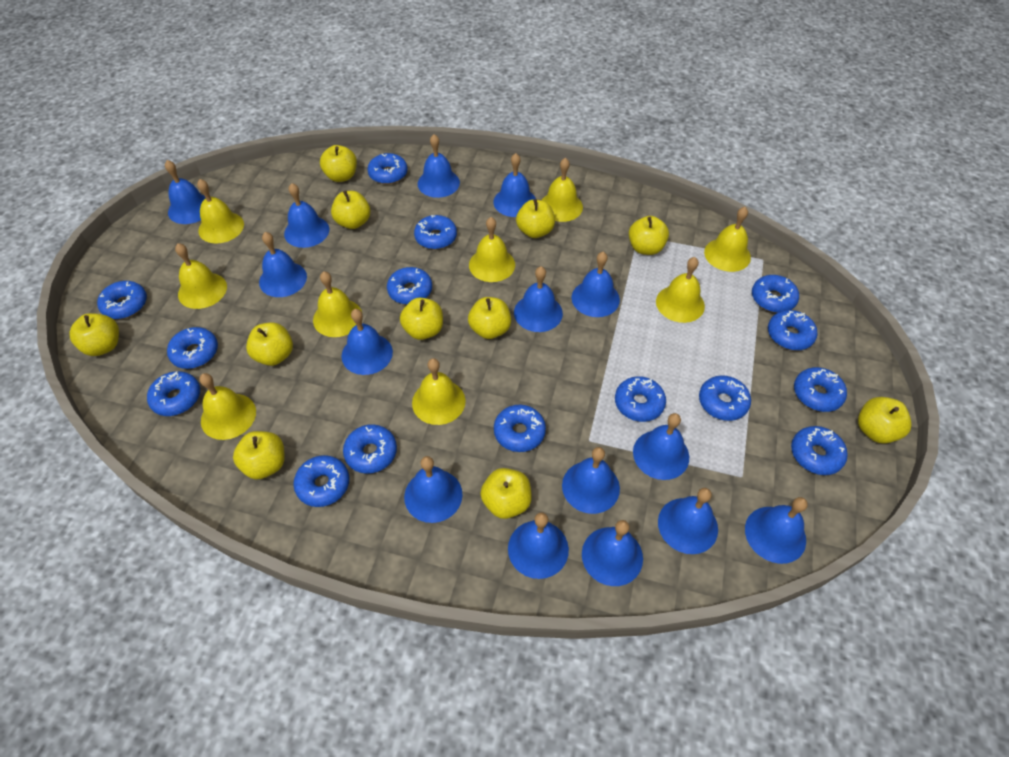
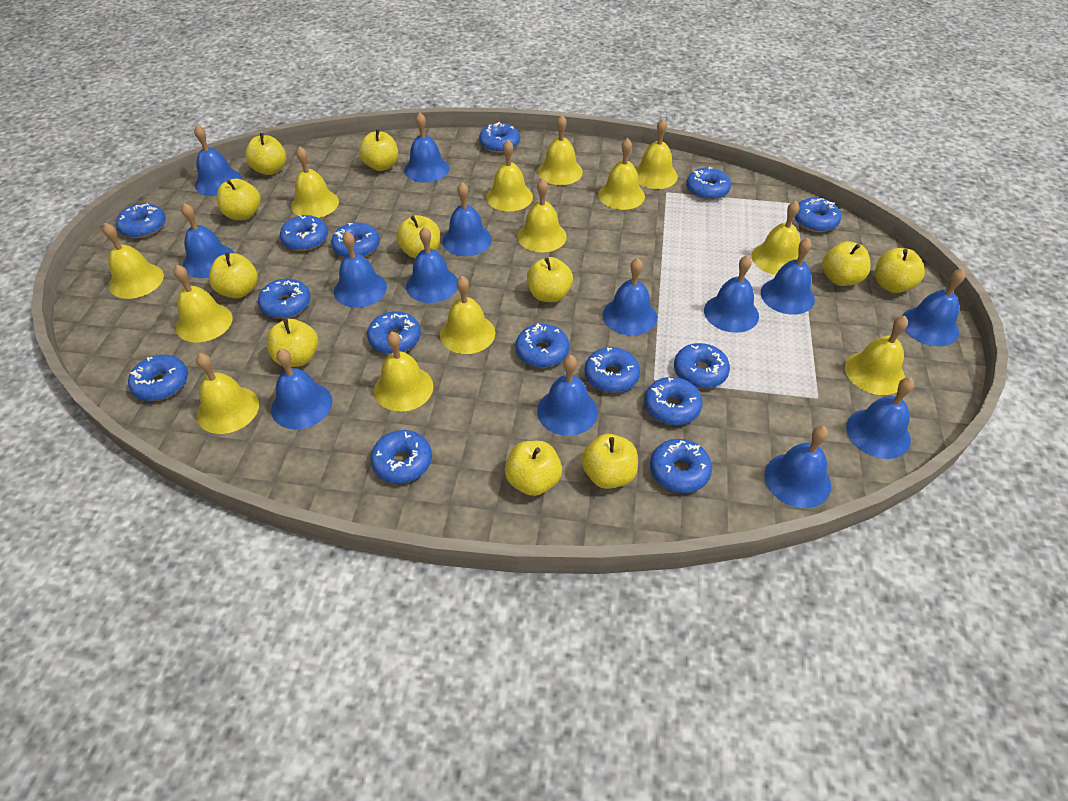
blue bell: 15 -> 14
yellow bell: 9 -> 13

